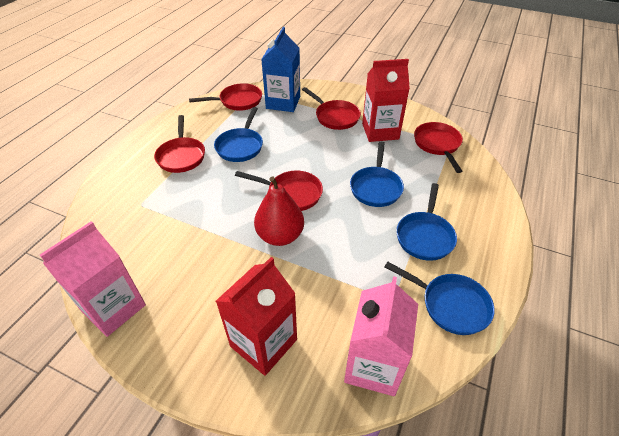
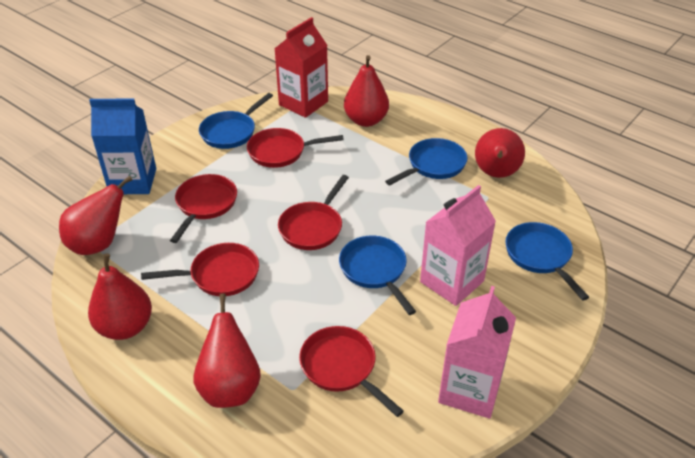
red carton: 2 -> 1
red pear: 1 -> 5

